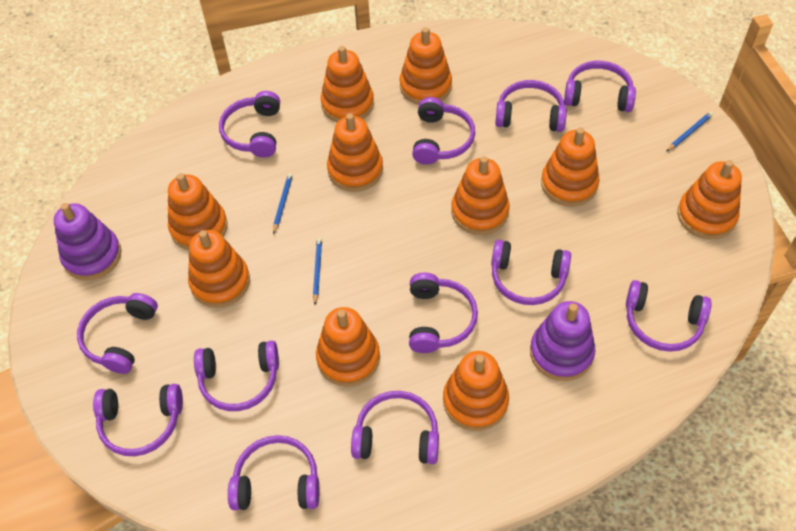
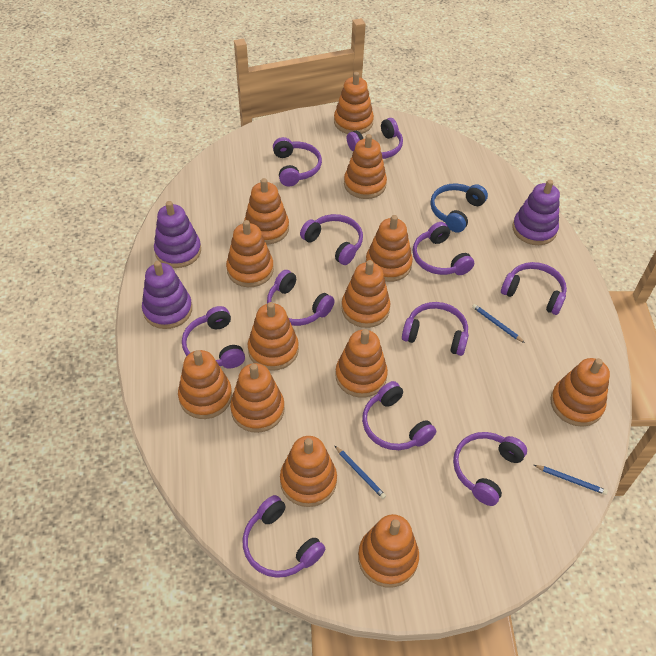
blue headphones: 0 -> 1
orange stacking toy: 10 -> 13
purple headphones: 12 -> 11
purple stacking toy: 2 -> 3

